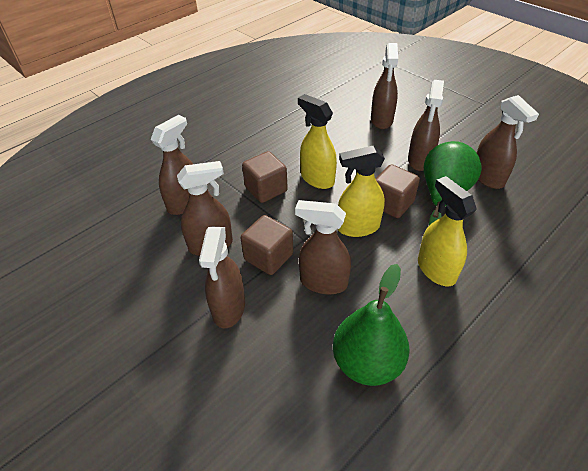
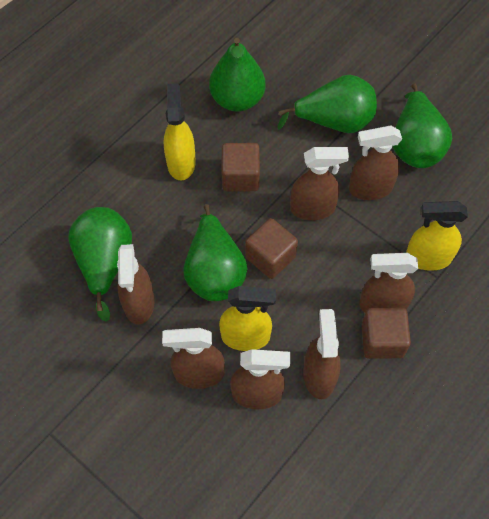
green pear: 2 -> 5

